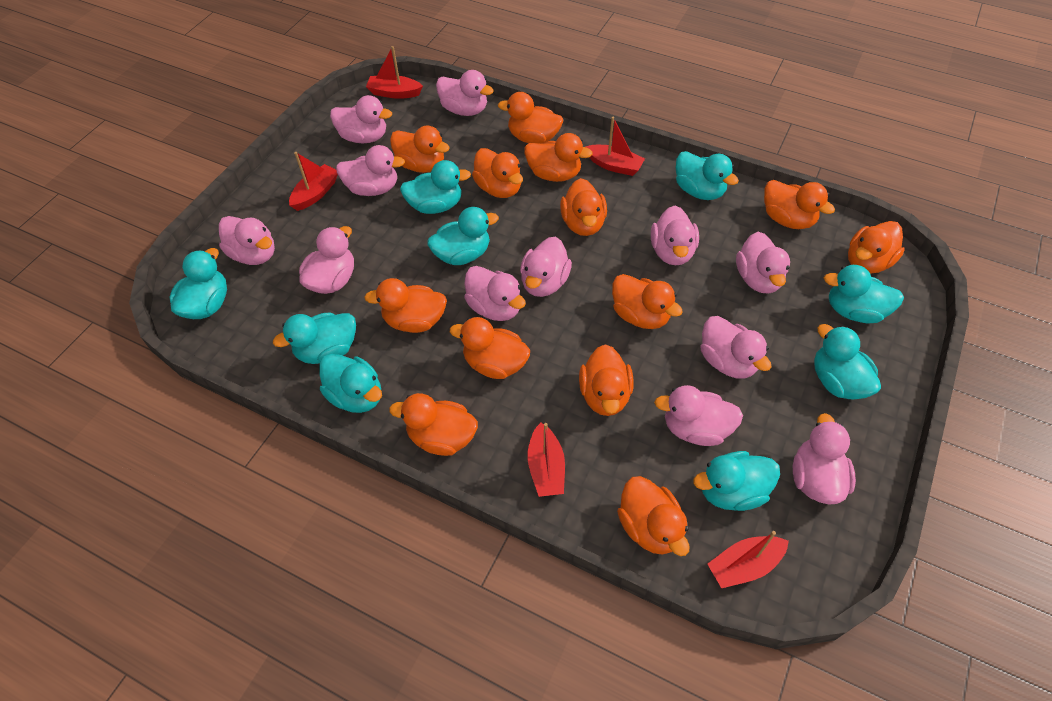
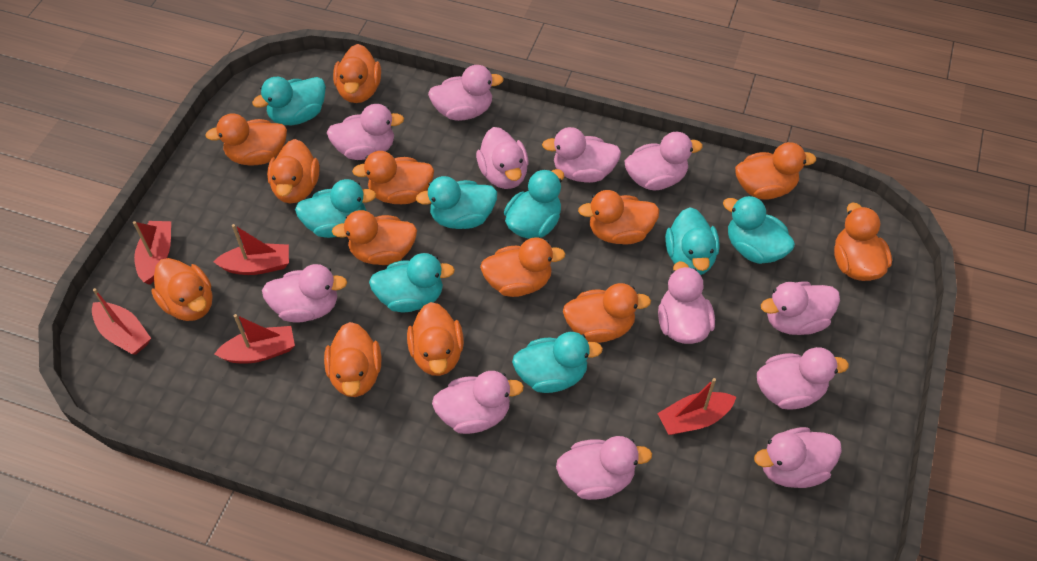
turquoise duck: 9 -> 8

